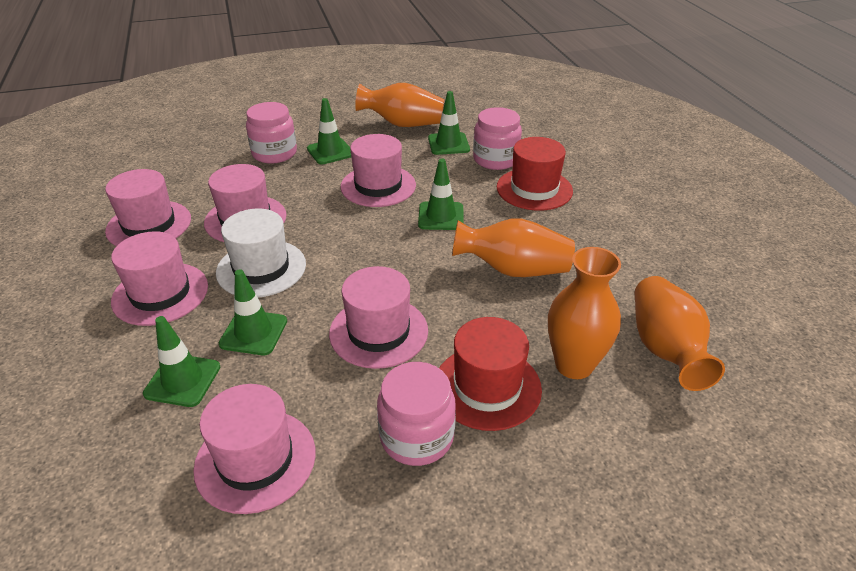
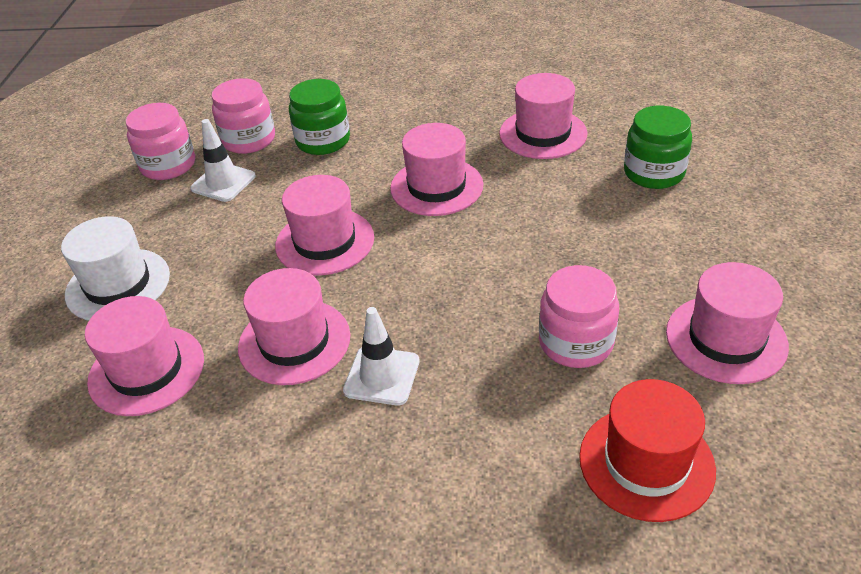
green jar: 0 -> 2
green traffic cone: 5 -> 0
orange vase: 4 -> 0
red hat: 2 -> 1
white traffic cone: 0 -> 2

